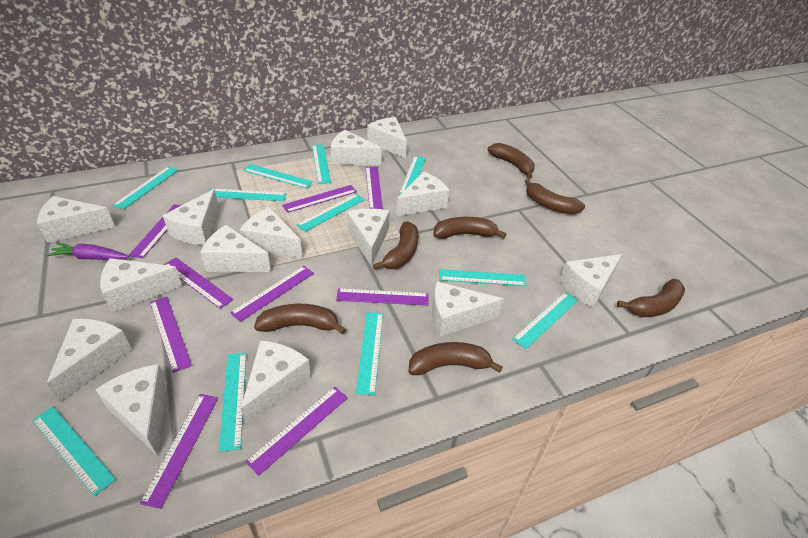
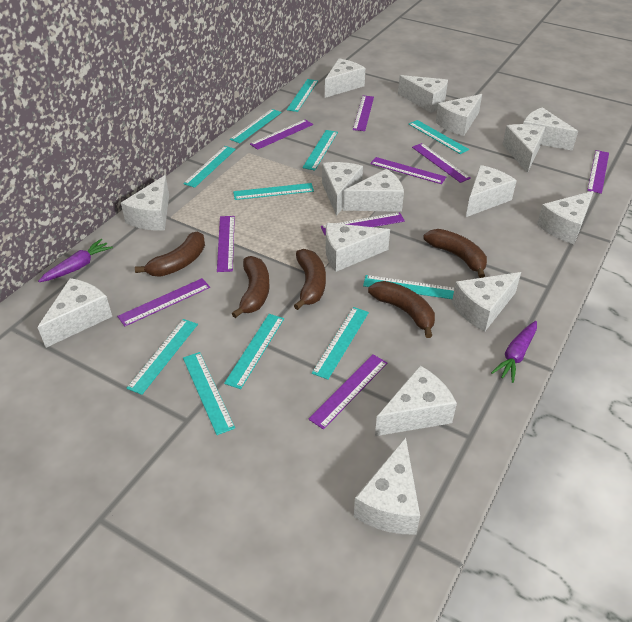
brown banana: 7 -> 5
purple carrot: 1 -> 2
white cheese: 14 -> 15

